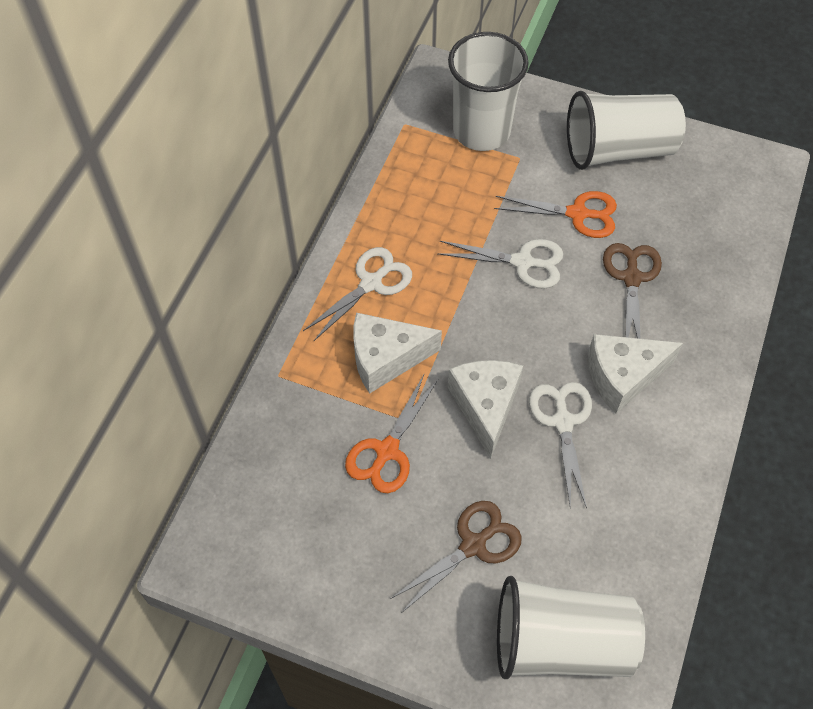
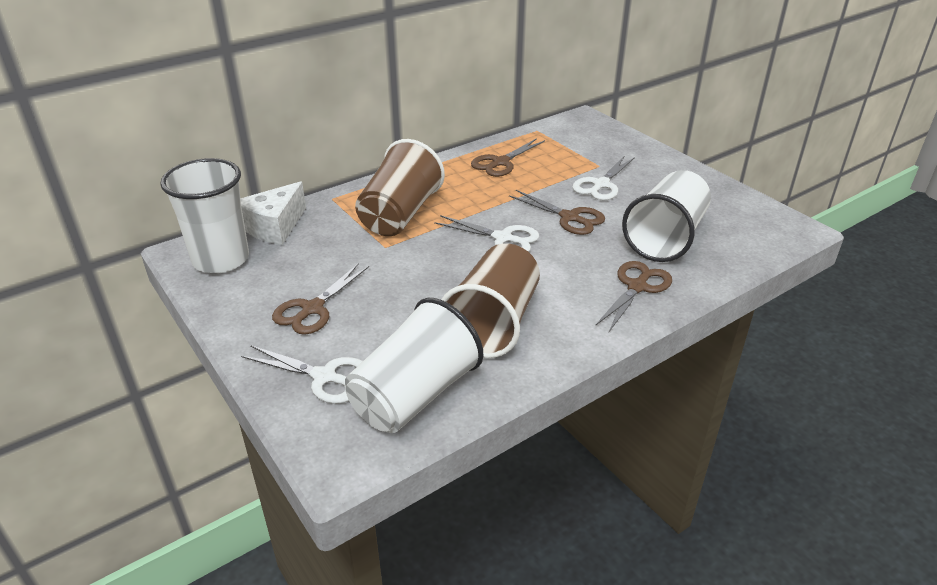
brown cup: 0 -> 2
brown scissors: 2 -> 4
orange scissors: 2 -> 0
white cheese: 3 -> 1

